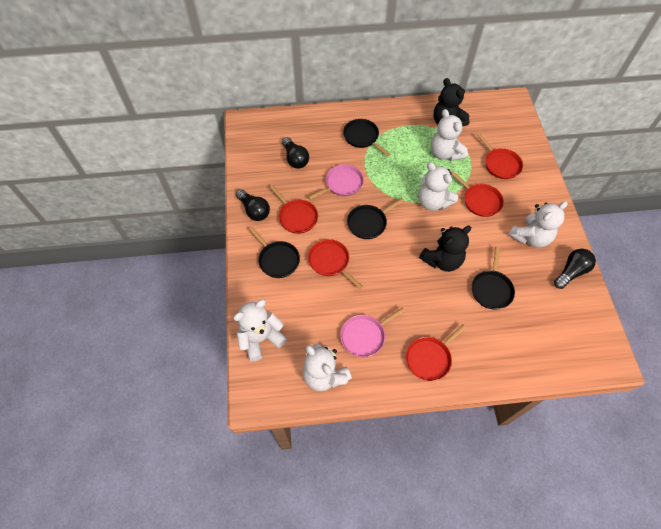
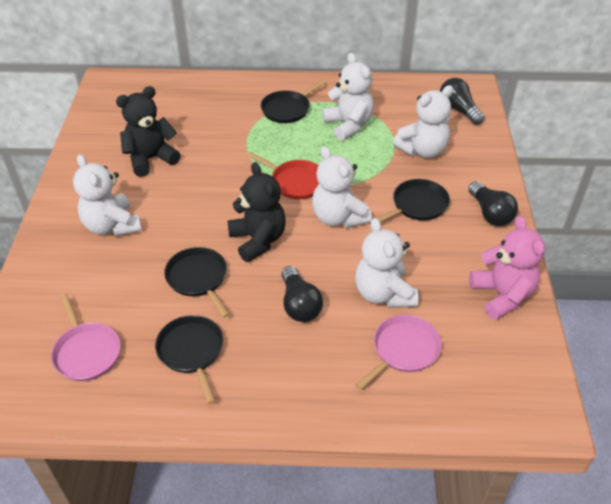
pink teddy bear: 0 -> 1
red pan: 5 -> 1

